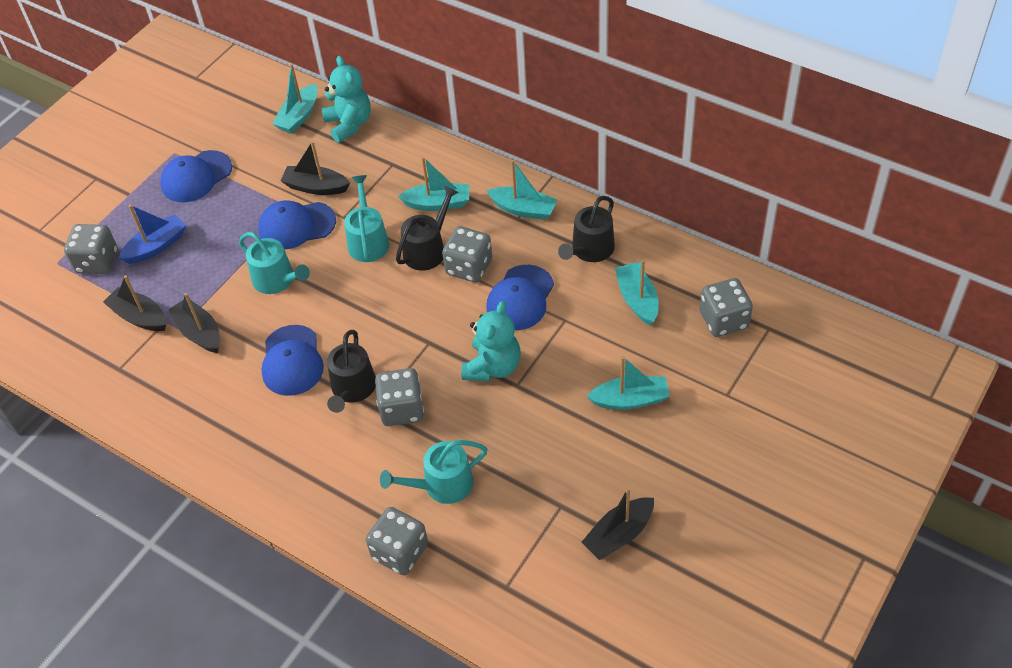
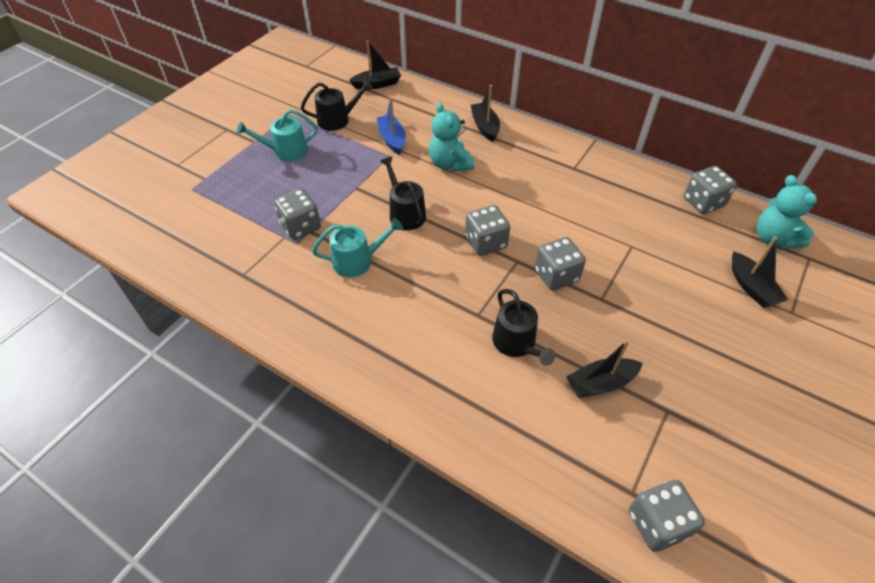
blue cap: 4 -> 0
turquoise boat: 5 -> 0
turquoise watering can: 3 -> 2

